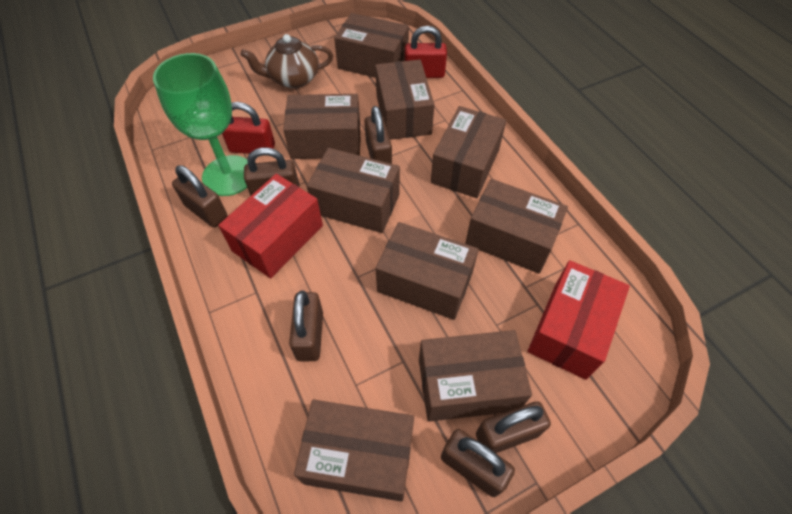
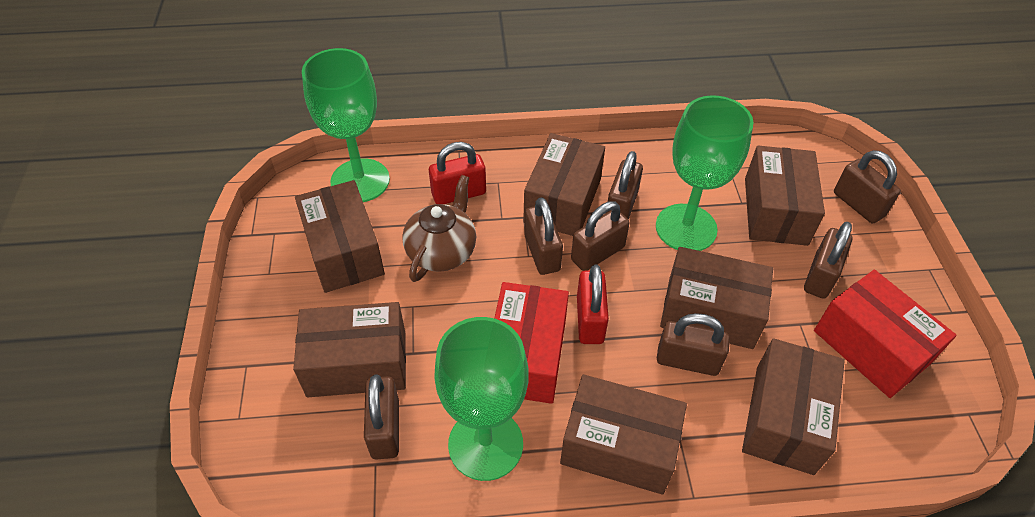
brown box: 9 -> 7
brown padlock: 6 -> 7
green goblet: 1 -> 3

